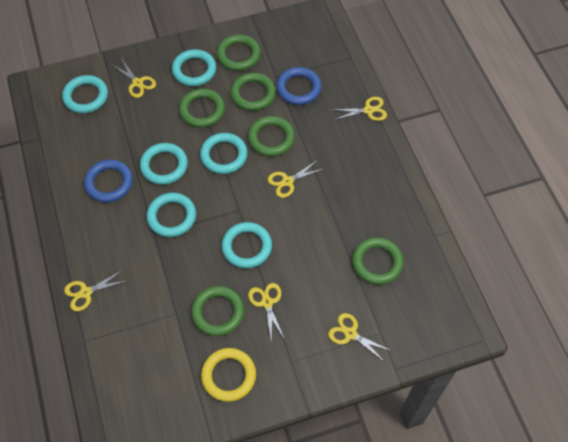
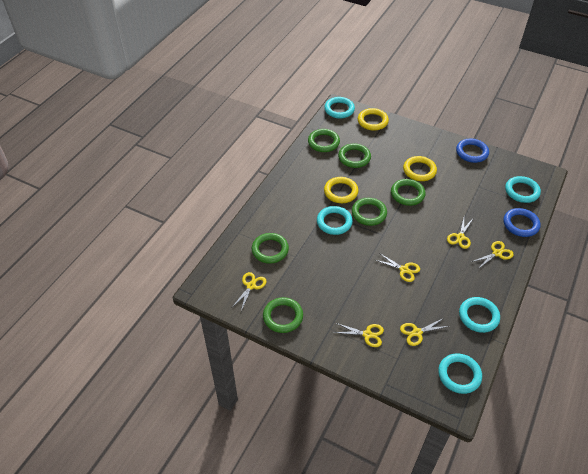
turquoise ring: 6 -> 5
yellow ring: 1 -> 3

